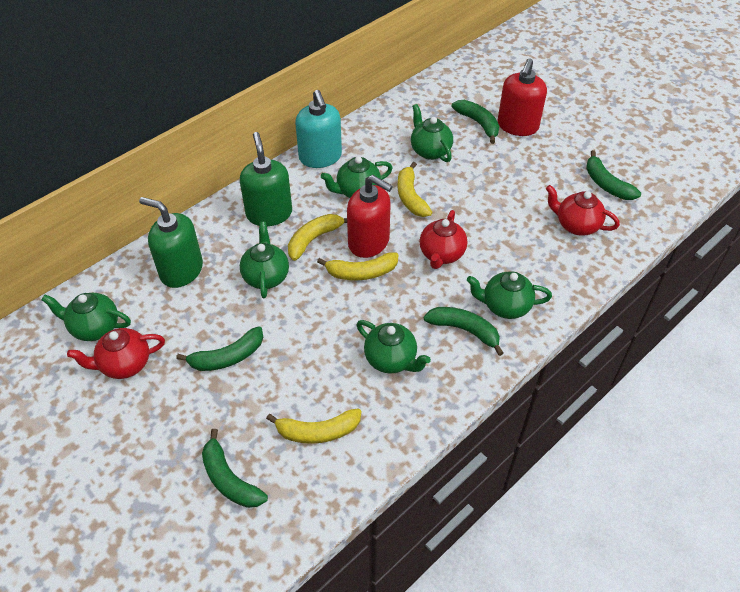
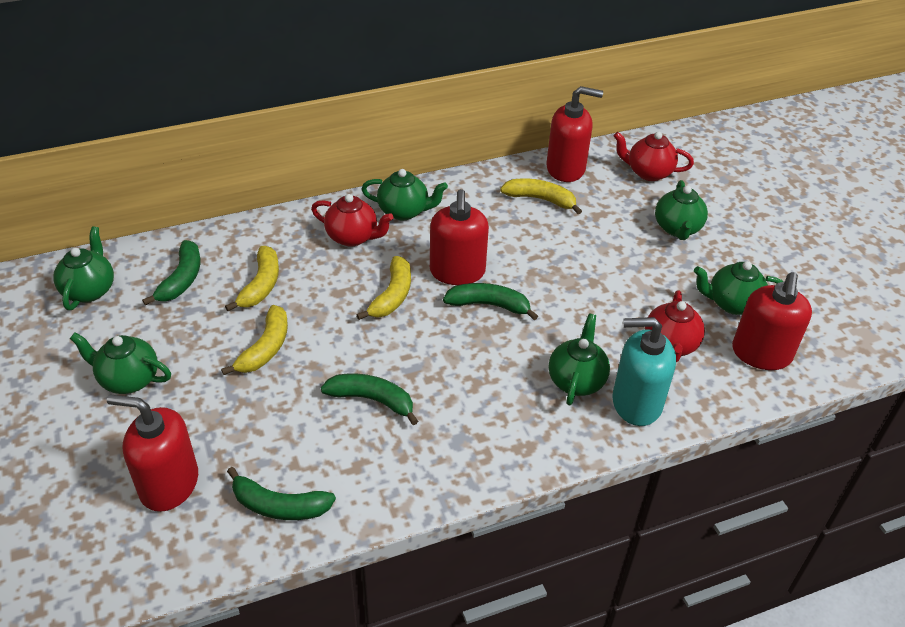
green banana: 5 -> 4
green soap dispenser: 2 -> 0
red soap dispenser: 2 -> 4

